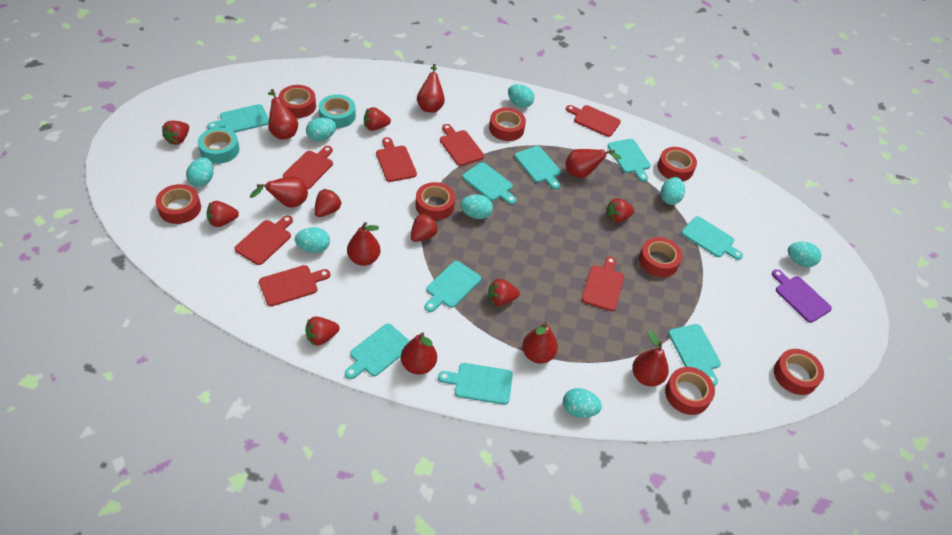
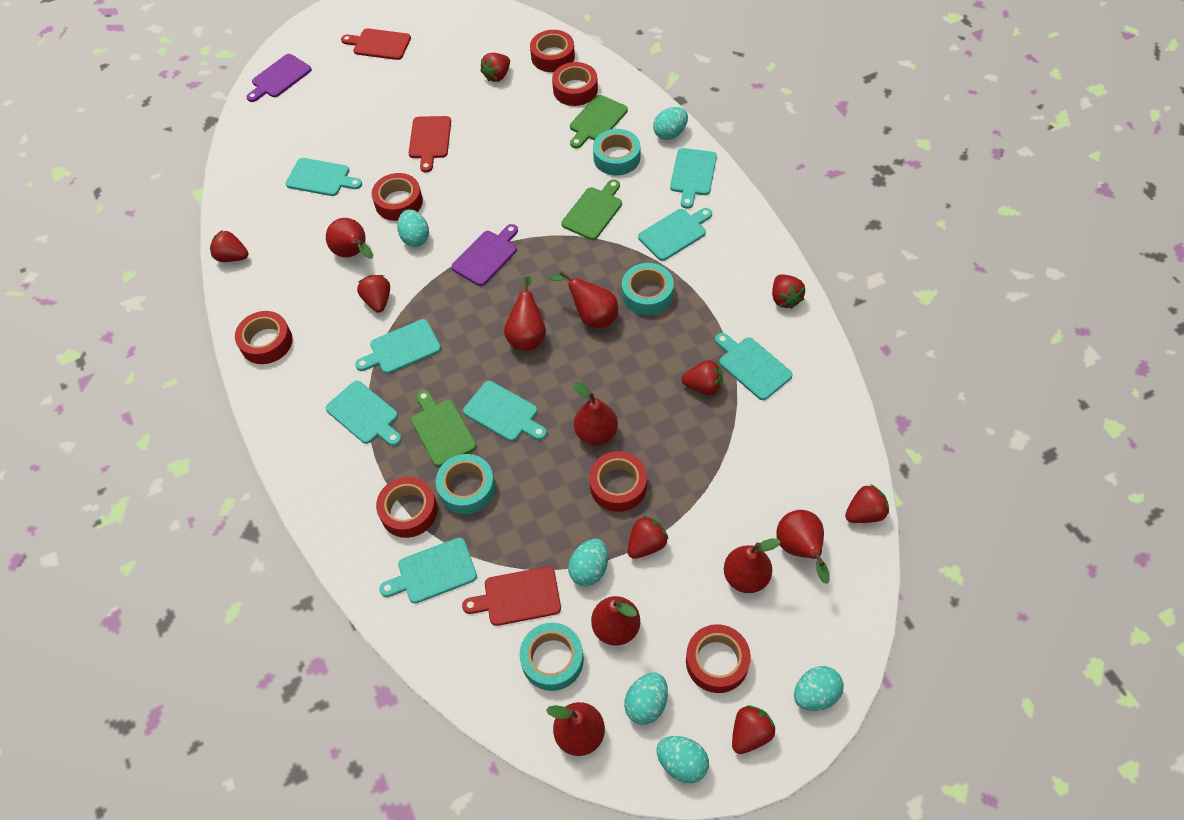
green cutting board: 0 -> 3
purple cutting board: 1 -> 2
red cutting board: 7 -> 3
red tape: 8 -> 7
turquoise cutting board: 9 -> 8
turquoise egg: 8 -> 6
turquoise tape: 2 -> 4

